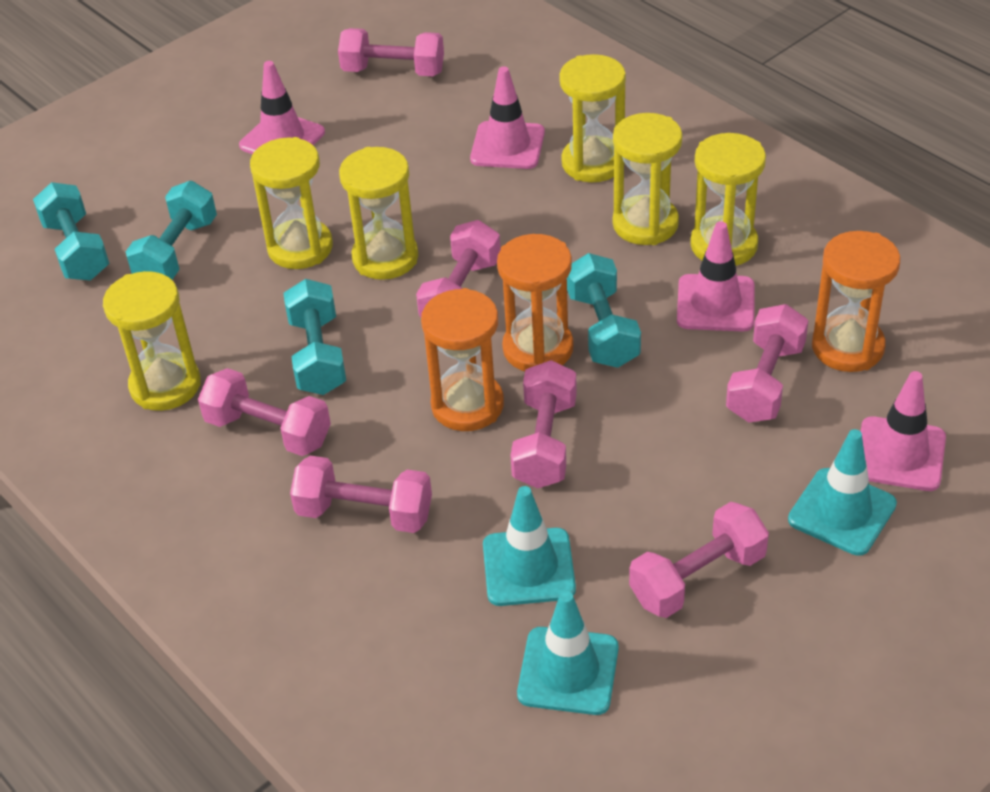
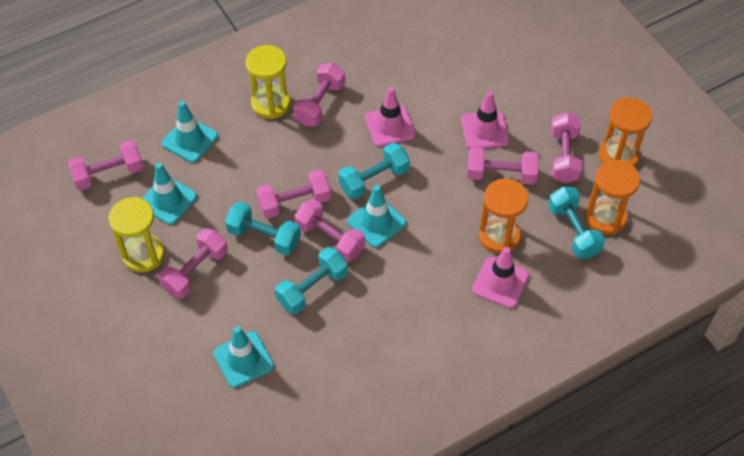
pink traffic cone: 4 -> 3
turquoise traffic cone: 3 -> 4
yellow hourglass: 6 -> 2

